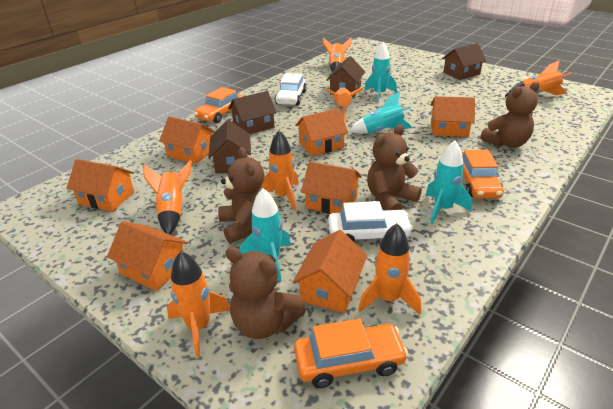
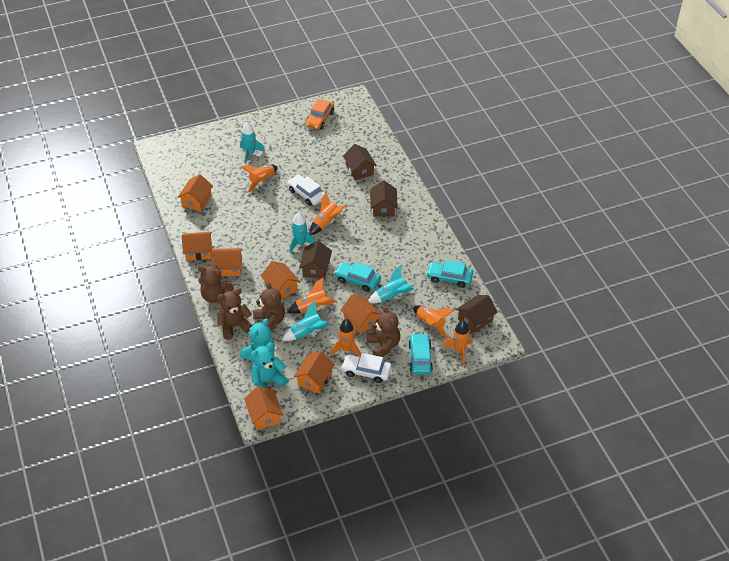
orange car: 3 -> 1
orange rocket: 7 -> 6
turquoise car: 0 -> 3
turquoise teddy bear: 0 -> 2

